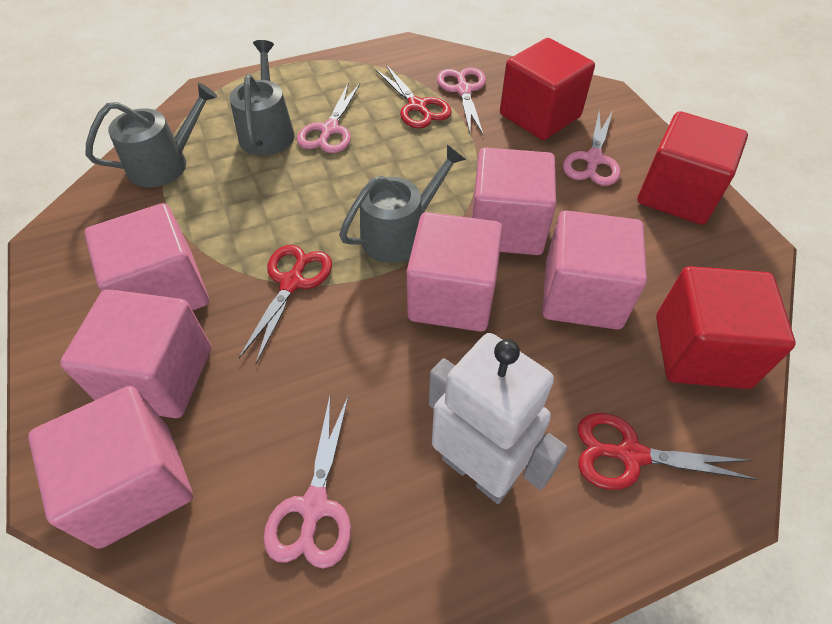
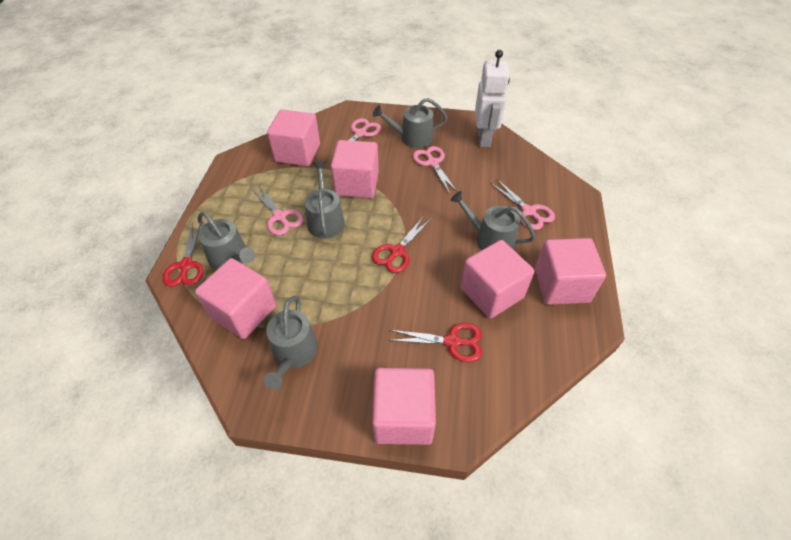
grey watering can: 3 -> 5
red cube: 3 -> 0

